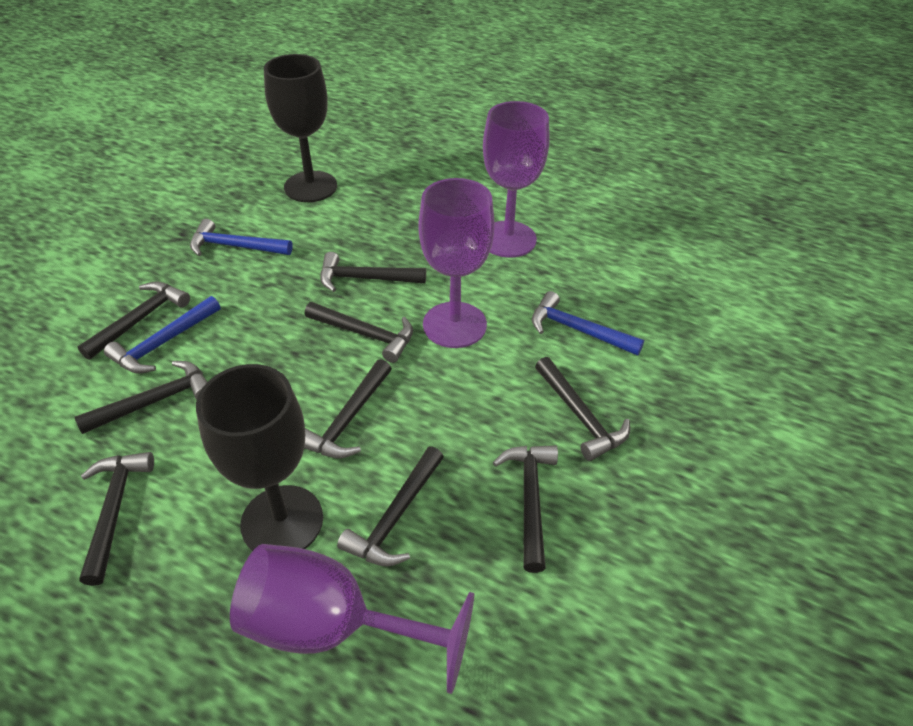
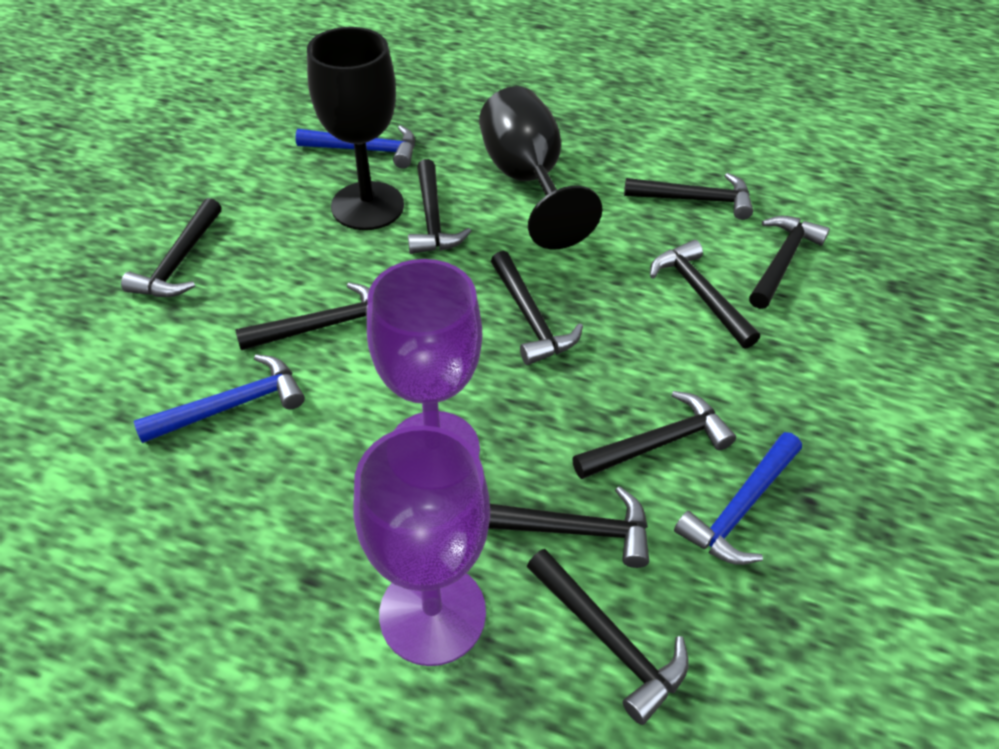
black hammer: 9 -> 10
purple goblet: 3 -> 2

